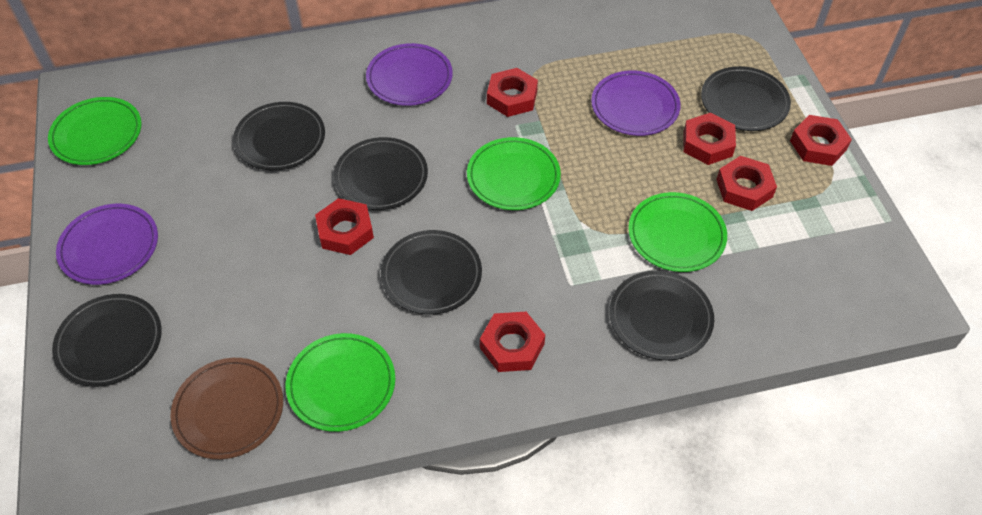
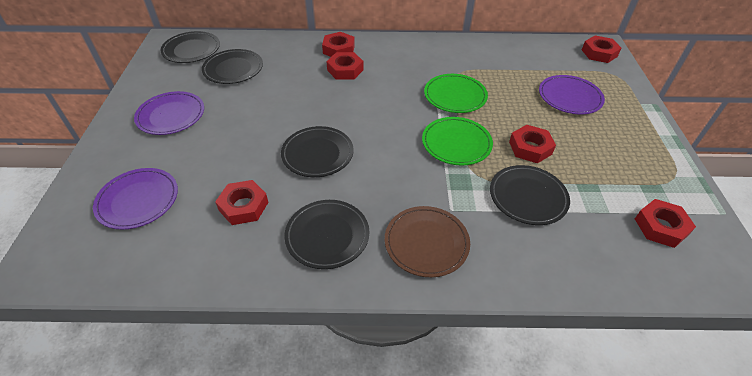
black plate: 6 -> 5
green plate: 4 -> 2

